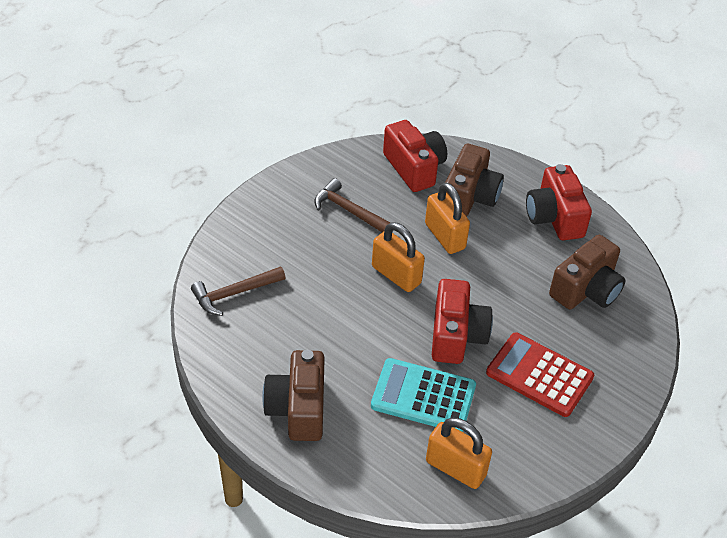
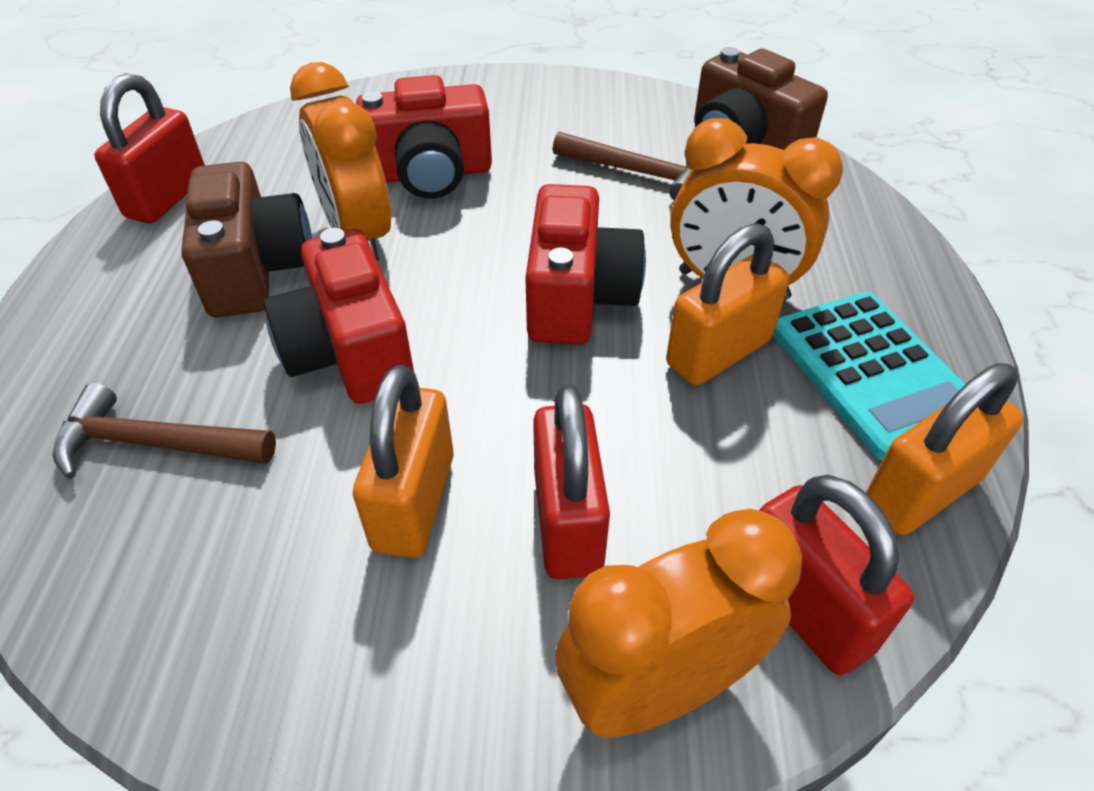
brown camera: 3 -> 2
orange clock: 0 -> 3
red calculator: 1 -> 0
red padlock: 0 -> 3

